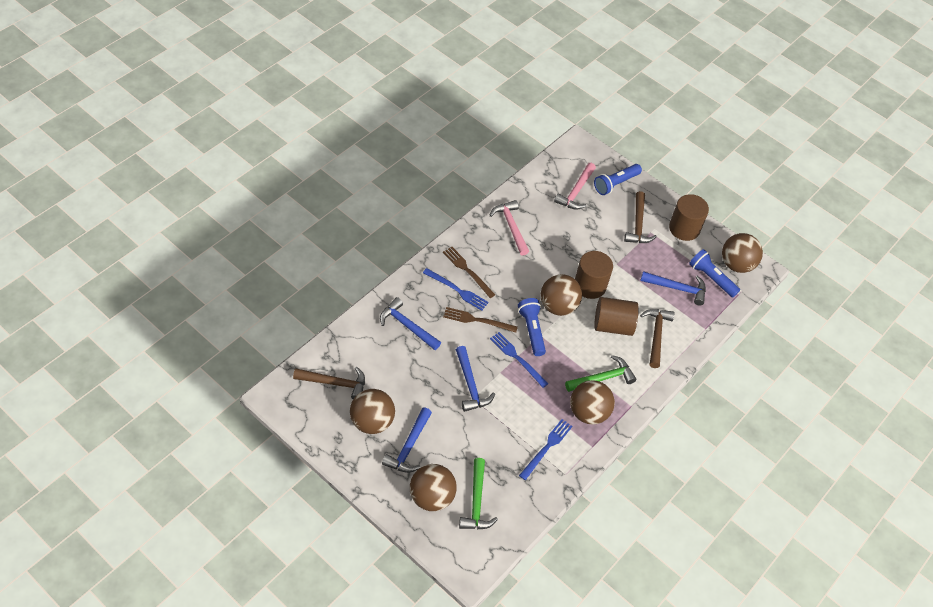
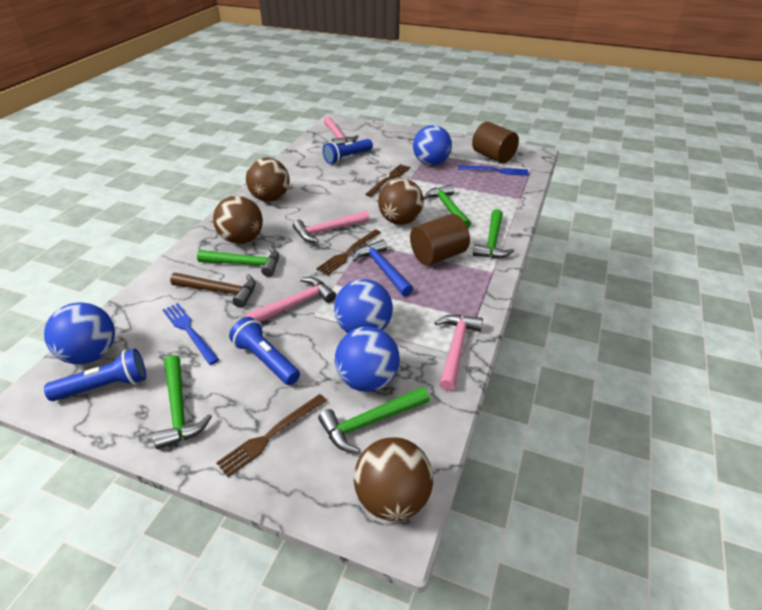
blue ball: 0 -> 4
blue fork: 3 -> 2
blue hammer: 4 -> 1
brown ball: 5 -> 4
brown cylinder: 3 -> 2
brown fork: 2 -> 3
brown hammer: 3 -> 1
green hammer: 2 -> 5
pink hammer: 2 -> 4

